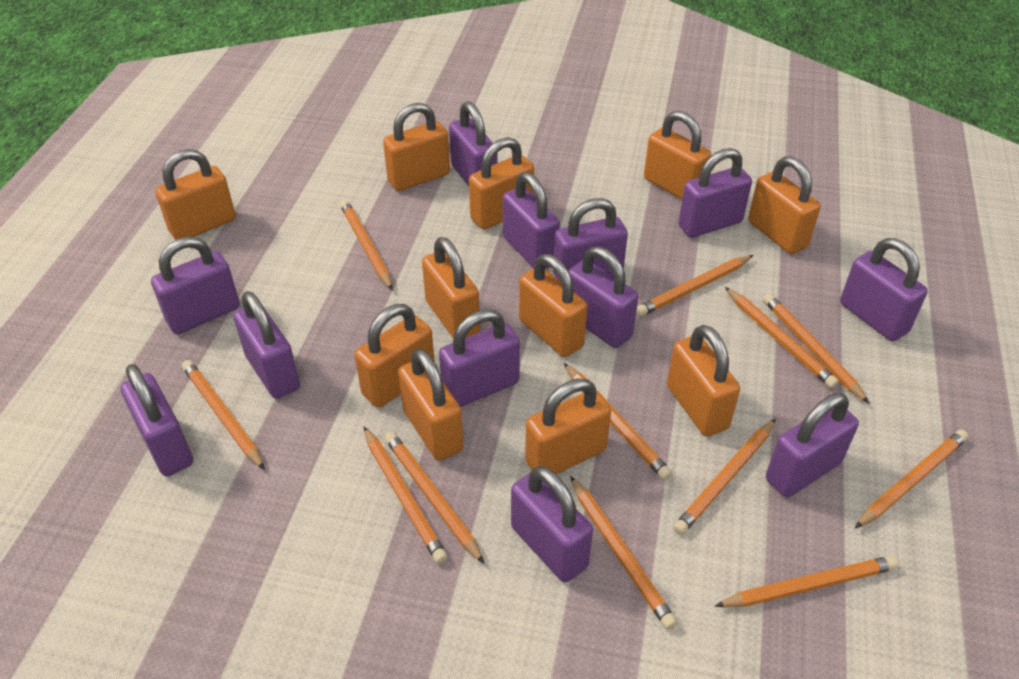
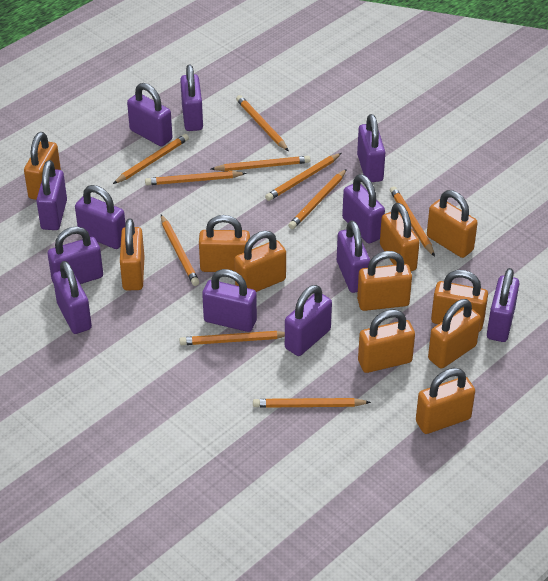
orange pencil: 12 -> 10

